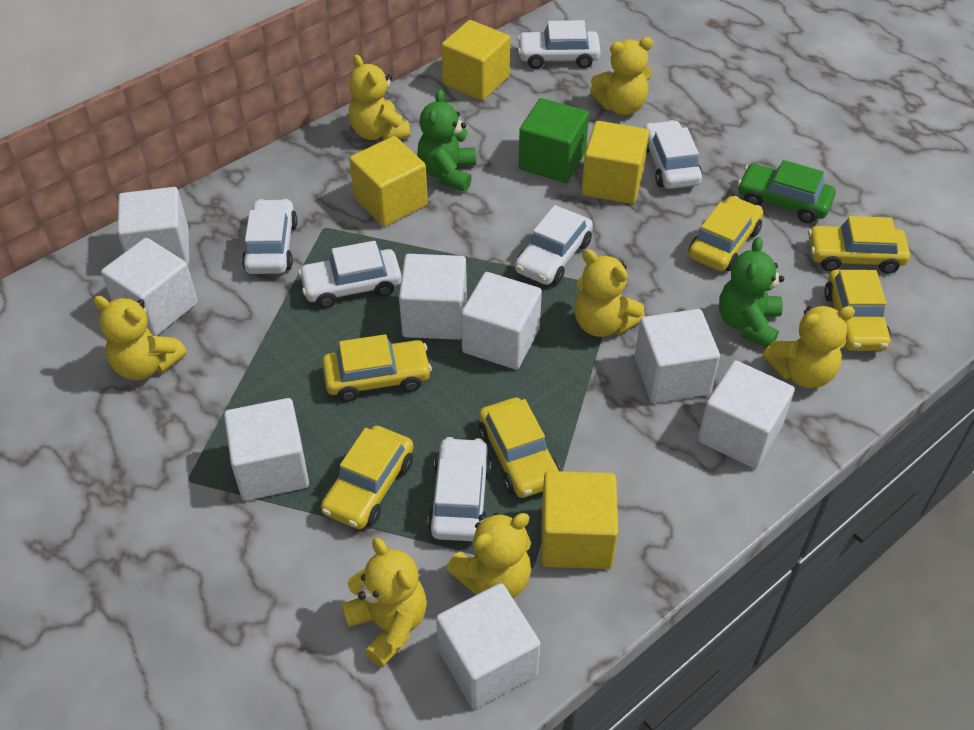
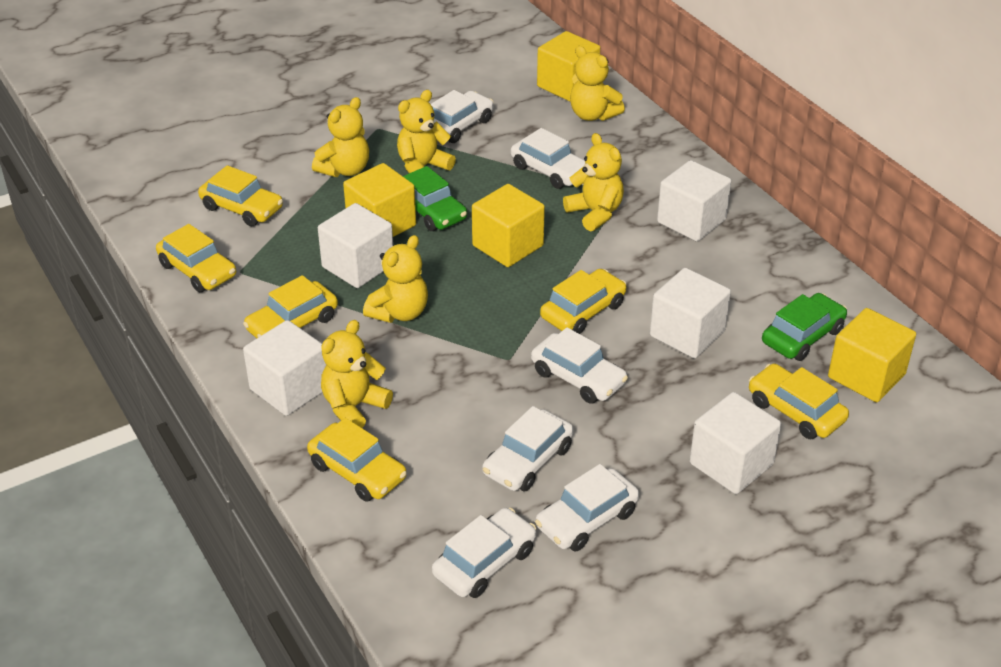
green car: 1 -> 2
green cube: 1 -> 0
green teddy bear: 2 -> 0
white cube: 8 -> 5
yellow teddy bear: 7 -> 6

